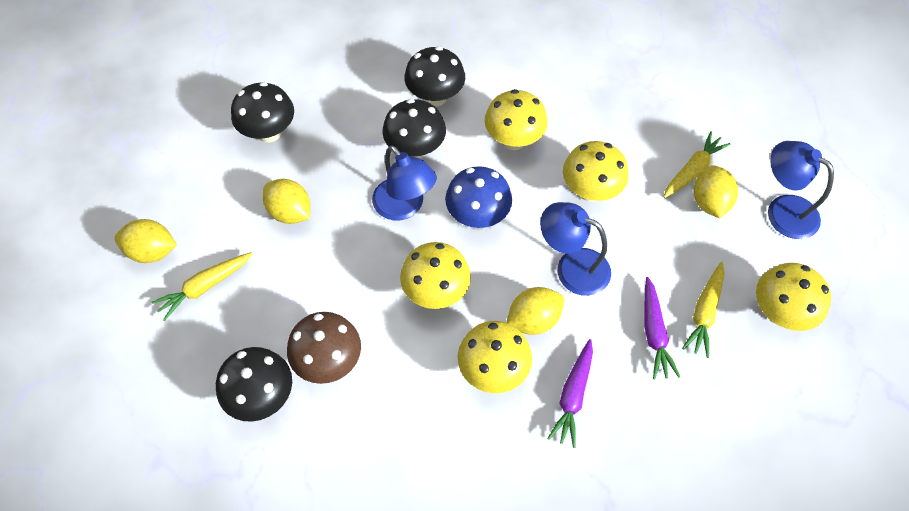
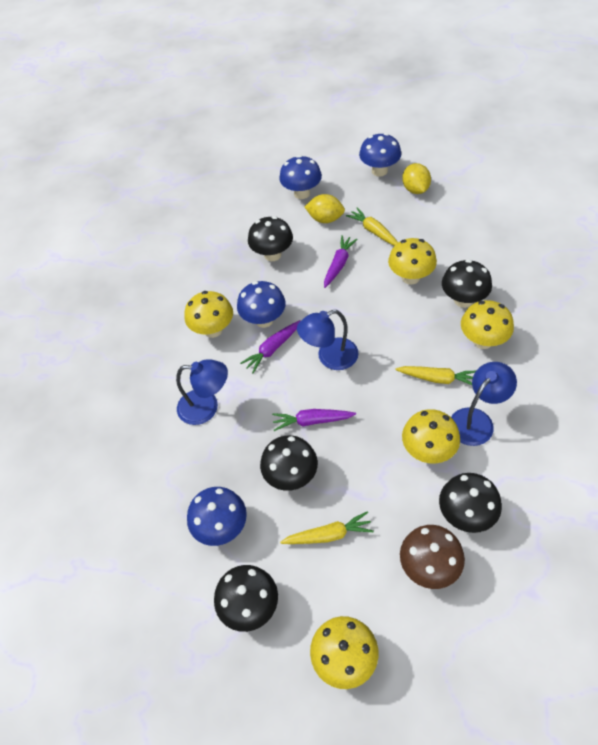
black mushroom: 4 -> 5
blue mushroom: 1 -> 4
purple carrot: 2 -> 3
yellow lemon: 4 -> 2

